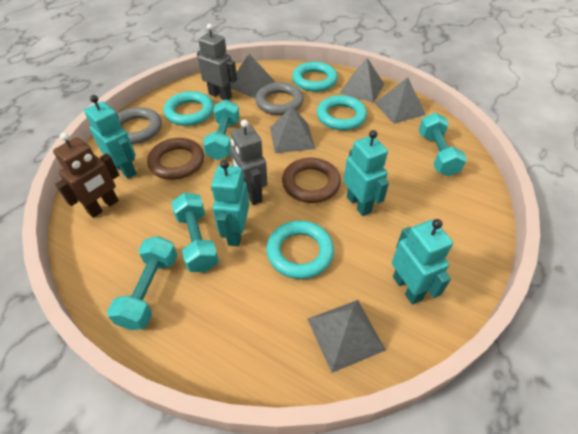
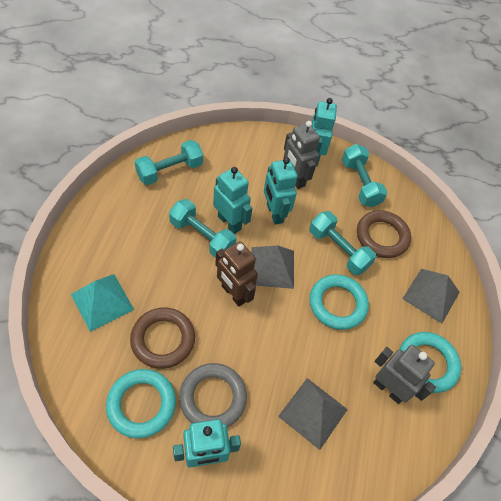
grey pyramid: 5 -> 3
grey ring: 2 -> 1
turquoise pyramid: 0 -> 1
turquoise ring: 4 -> 3

